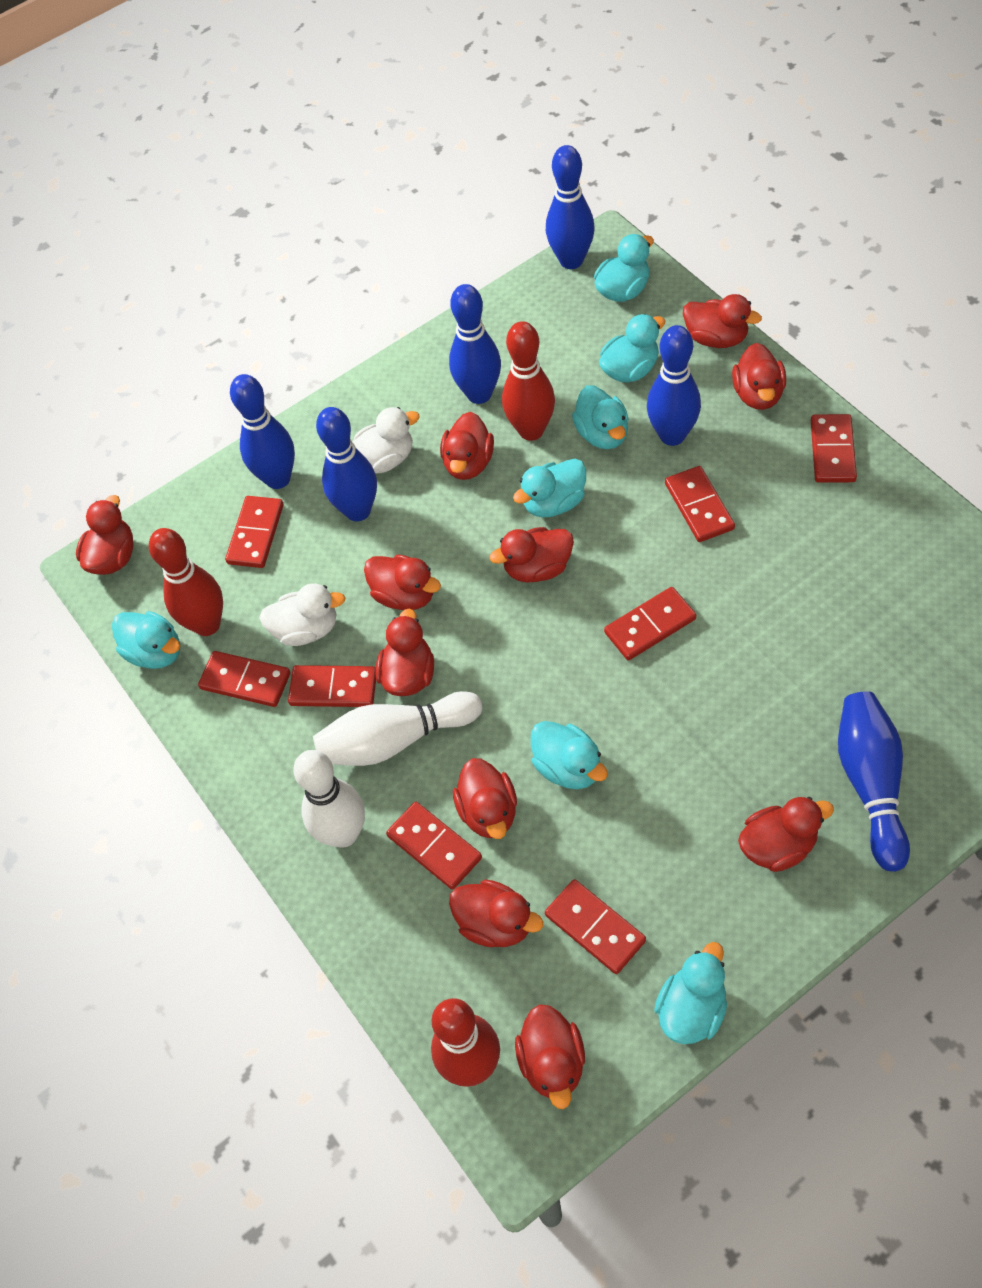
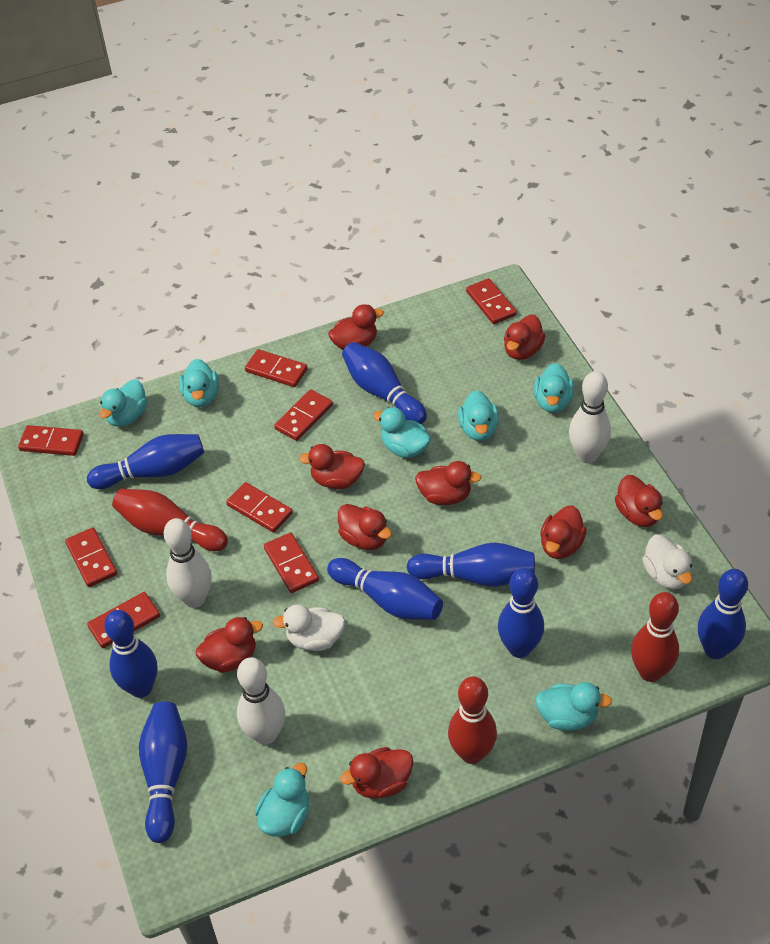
blue bowling pin: 6 -> 8
red duck: 11 -> 9
white bowling pin: 2 -> 3

